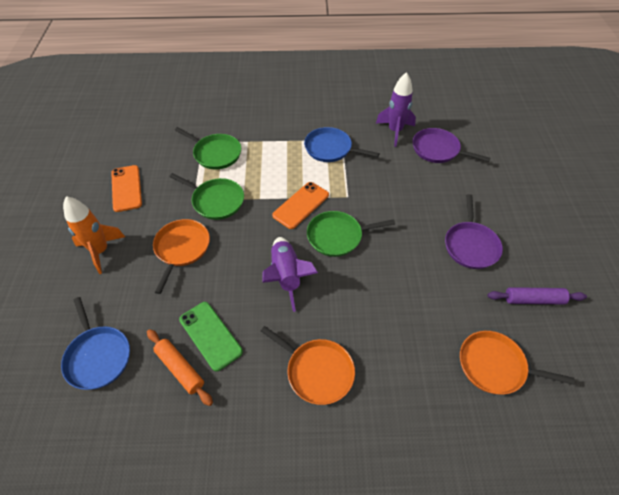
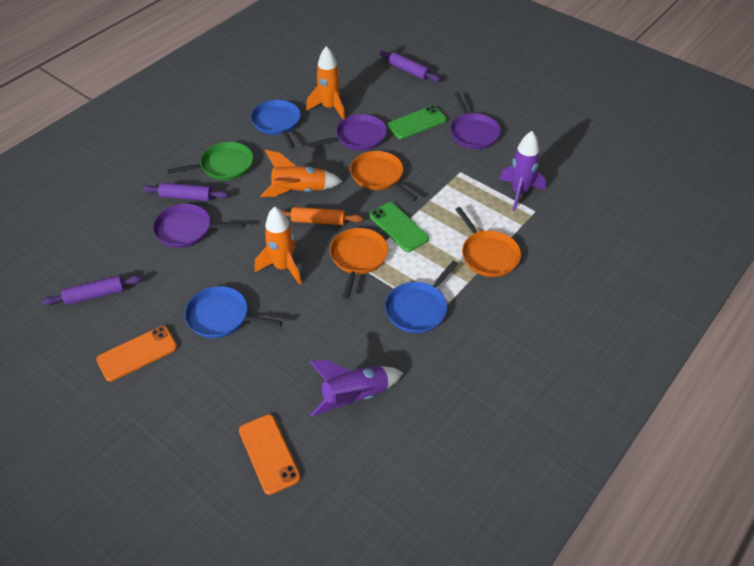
blue pan: 2 -> 3
green pan: 3 -> 1
green phone: 1 -> 2
orange rocket: 1 -> 3
purple pan: 2 -> 3
purple rolling pin: 1 -> 3

